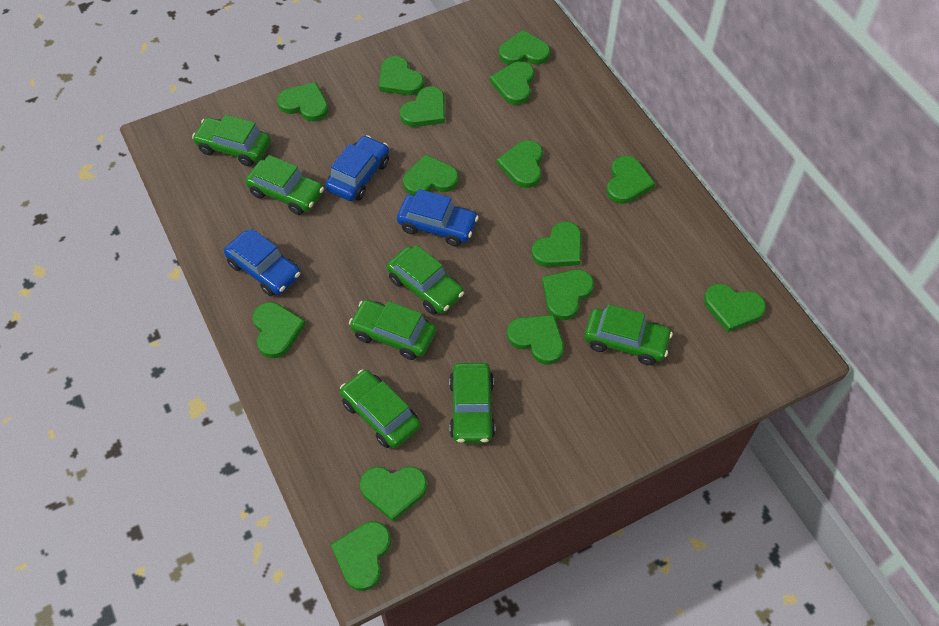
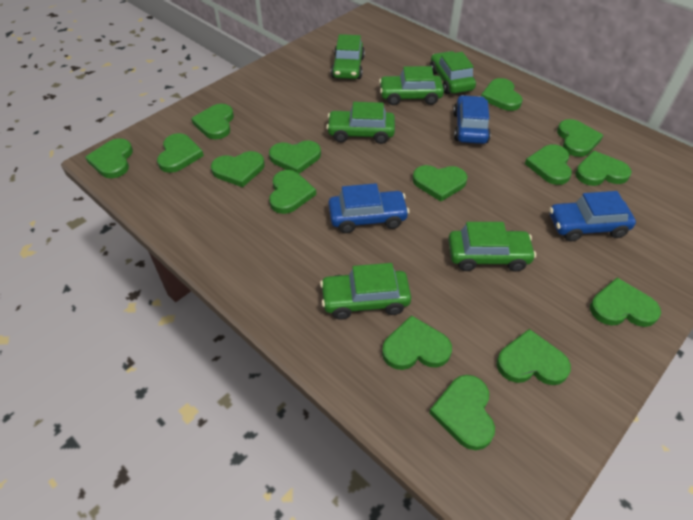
green car: 7 -> 6

